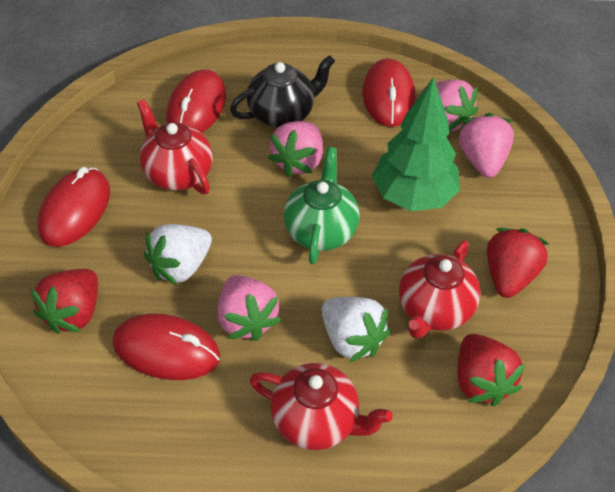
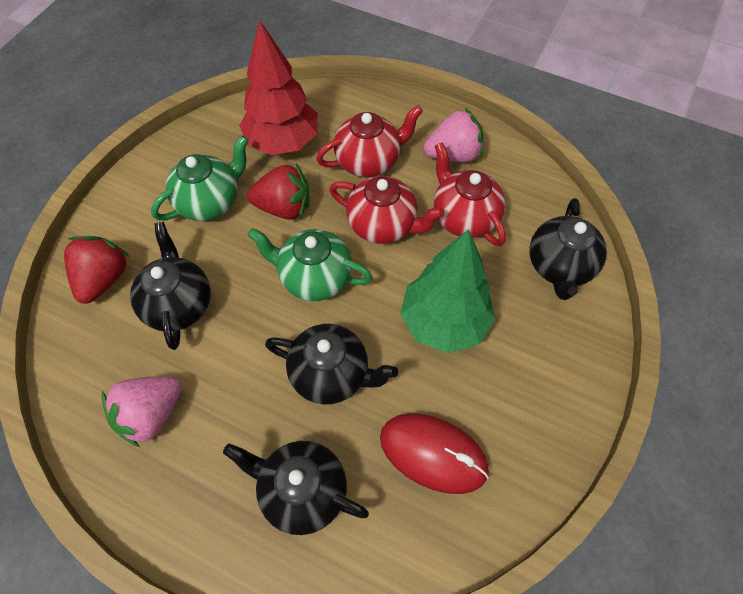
black teapot: 1 -> 4
green teapot: 1 -> 2
pink strawberry: 4 -> 2
red mouse: 4 -> 1
red strawberry: 3 -> 2
red tree: 0 -> 1
white strawberry: 2 -> 0

